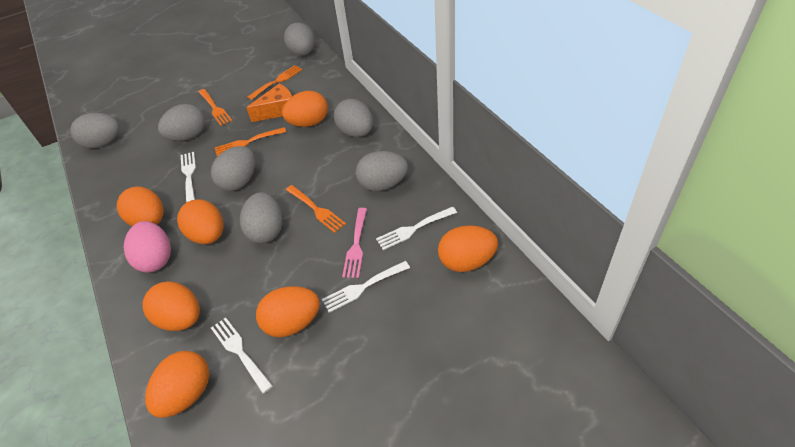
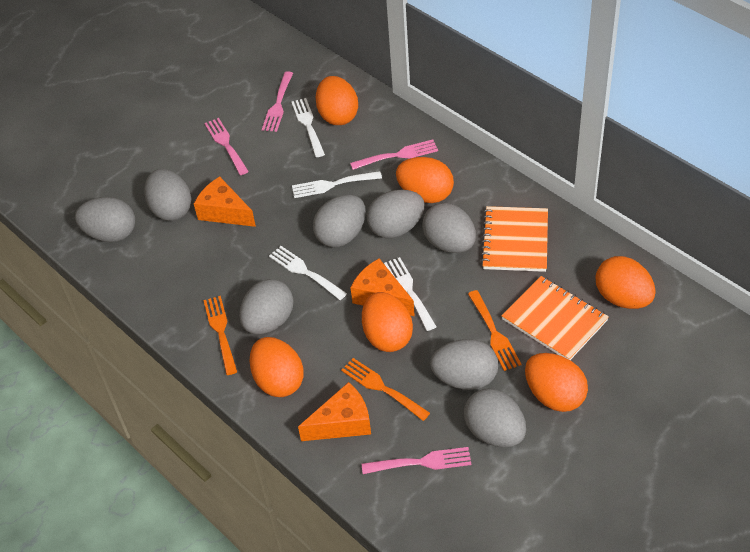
grey egg: 7 -> 8
orange cheese: 1 -> 3
orange egg: 7 -> 6
orange fork: 4 -> 3
orange notebook: 0 -> 2
pink egg: 1 -> 0
pink fork: 1 -> 4

